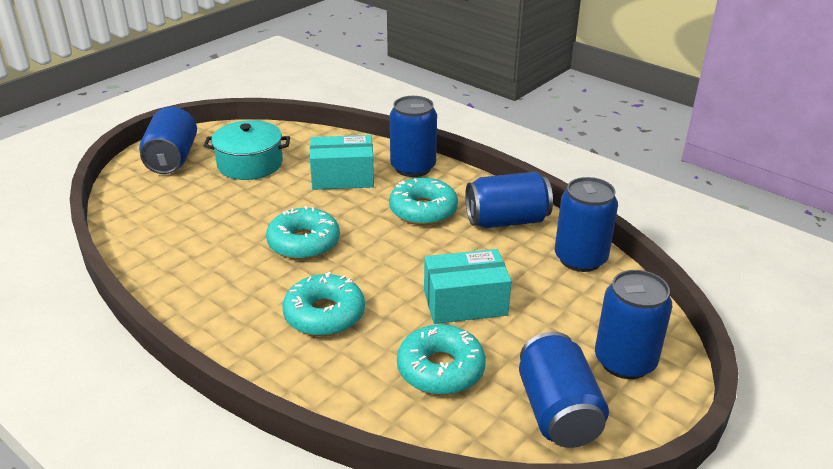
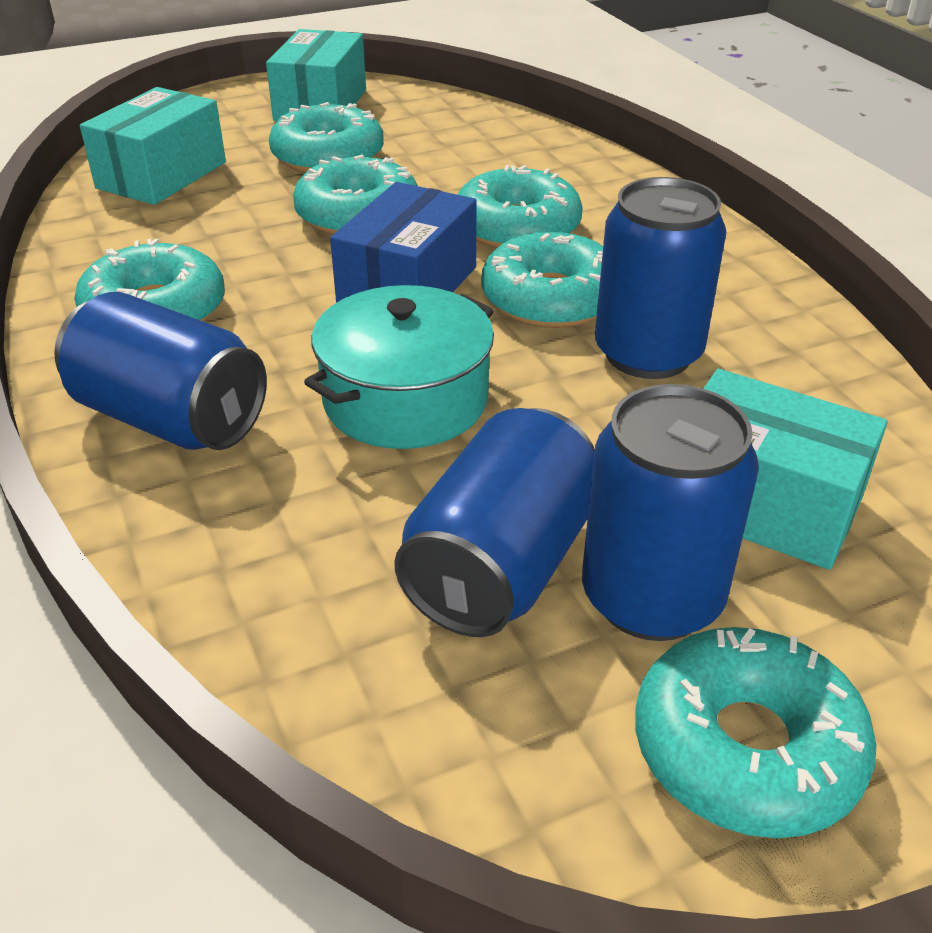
blue box: 0 -> 1
blue can: 6 -> 4
turquoise box: 2 -> 3
turquoise donut: 4 -> 6

